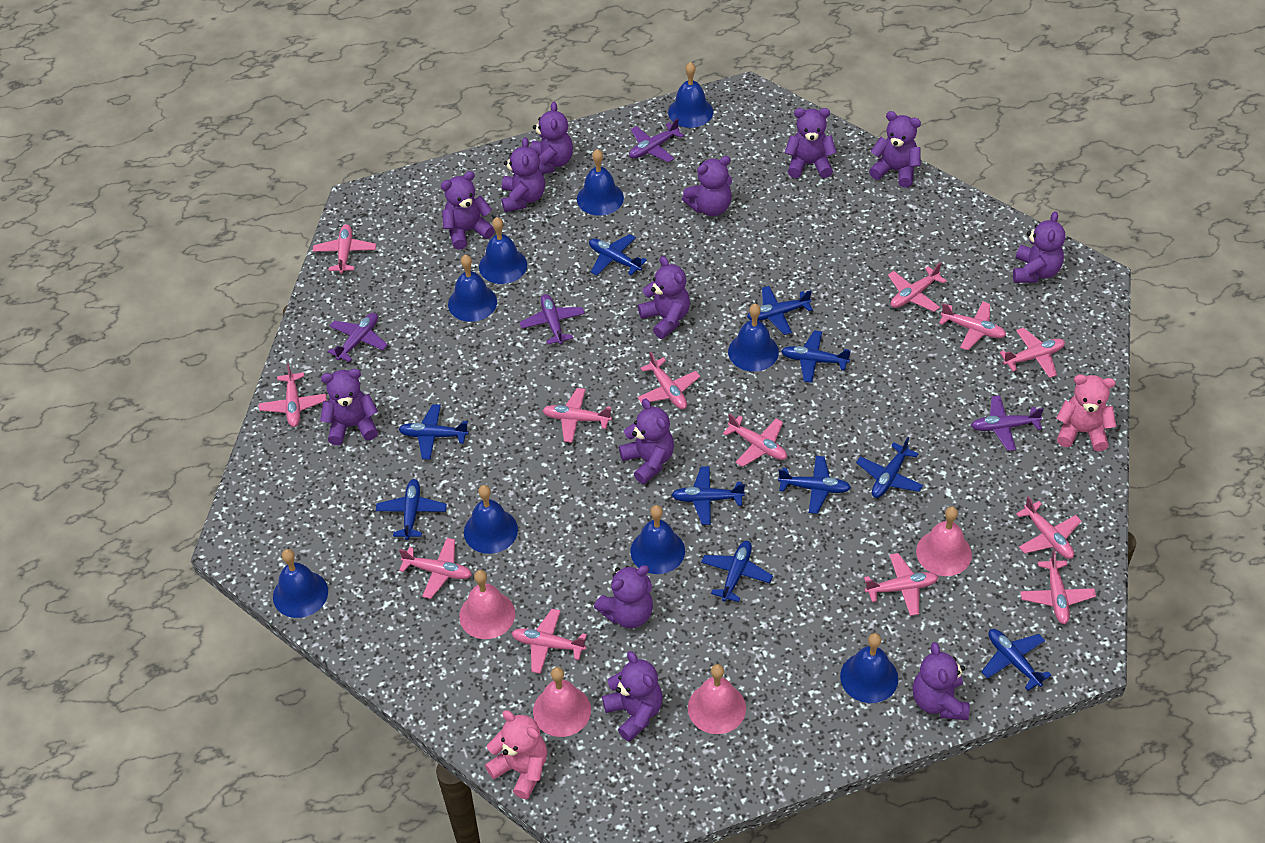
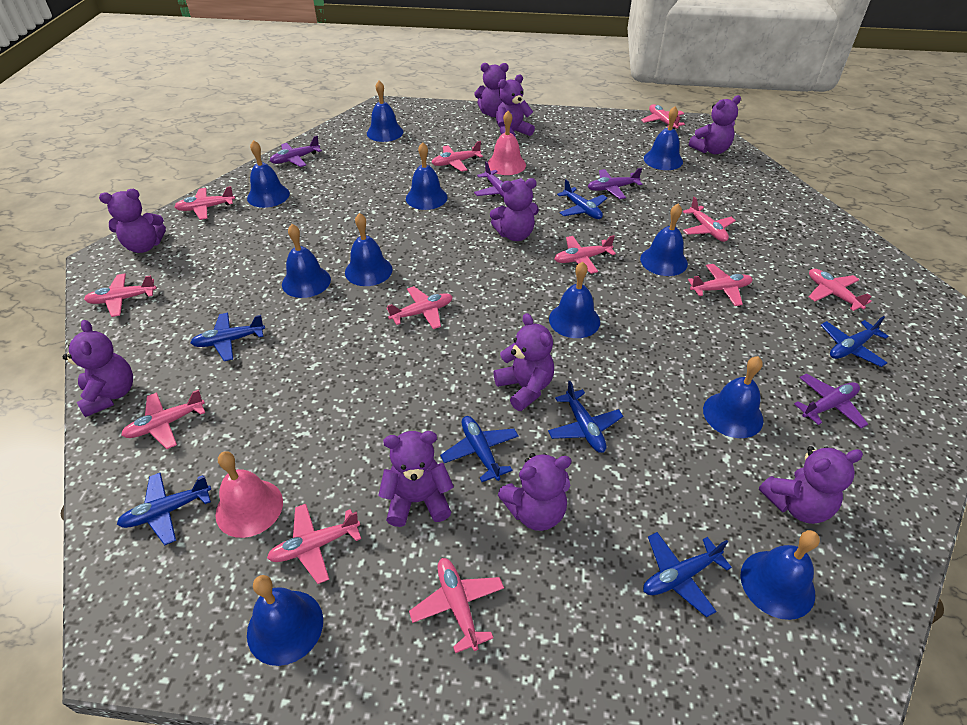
blue bell: 9 -> 11
blue plane: 10 -> 7
pink bell: 4 -> 2
pink plane: 13 -> 12
pink teddy bear: 2 -> 0
purple teddy bear: 13 -> 10

